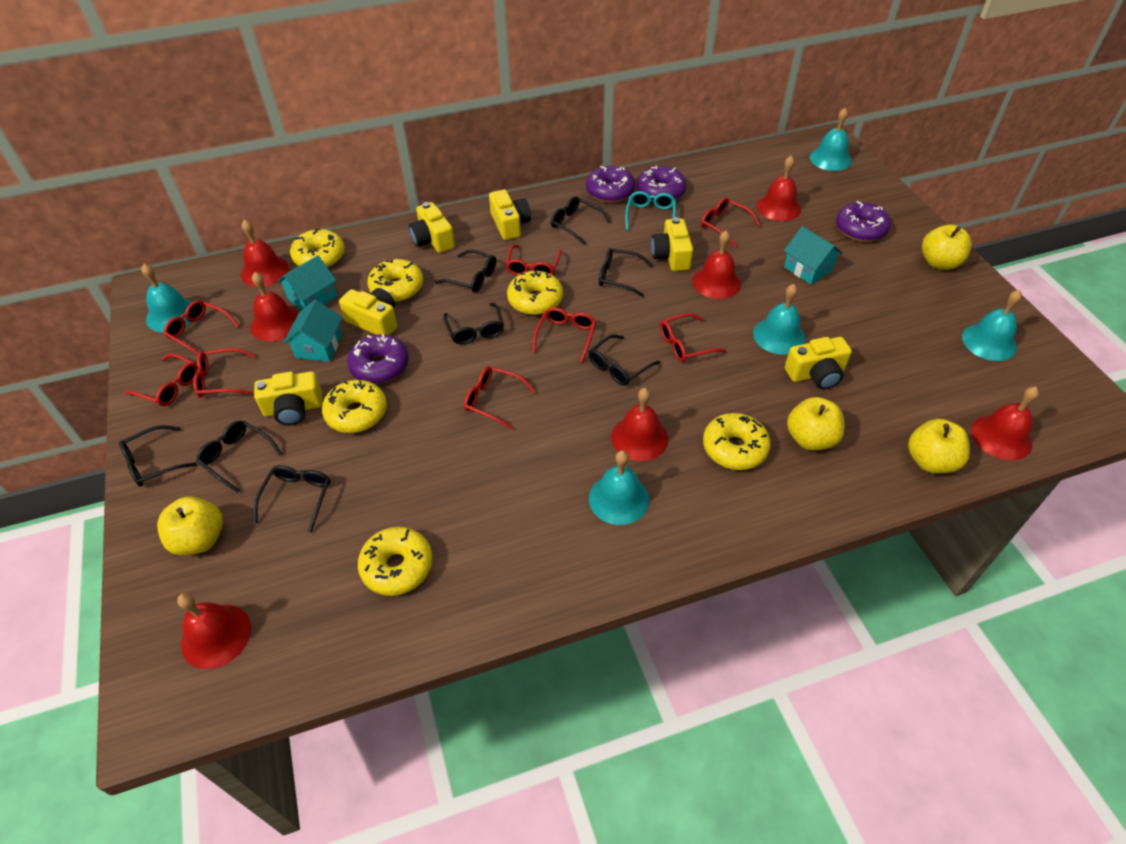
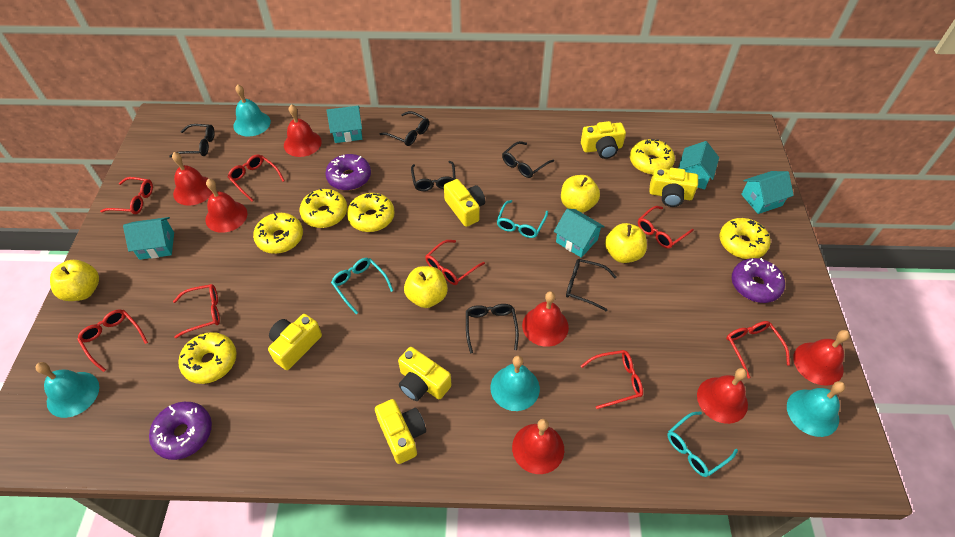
black glasses: 8 -> 6
purple donut: 4 -> 3
turquoise bell: 5 -> 4
turquoise glasses: 1 -> 3
turquoise house: 3 -> 5

